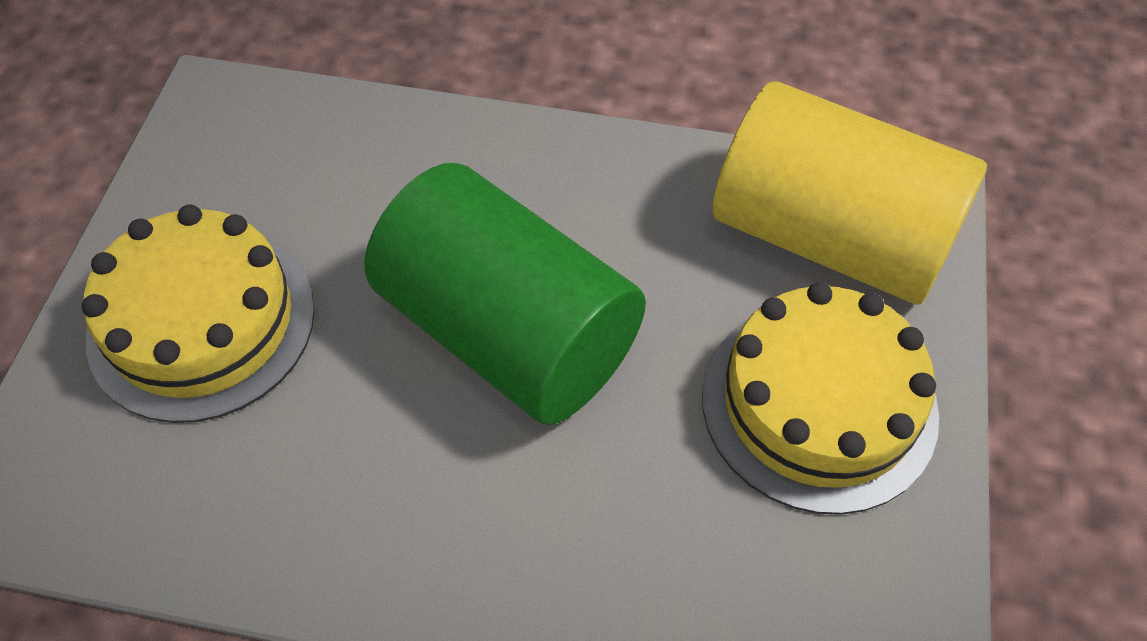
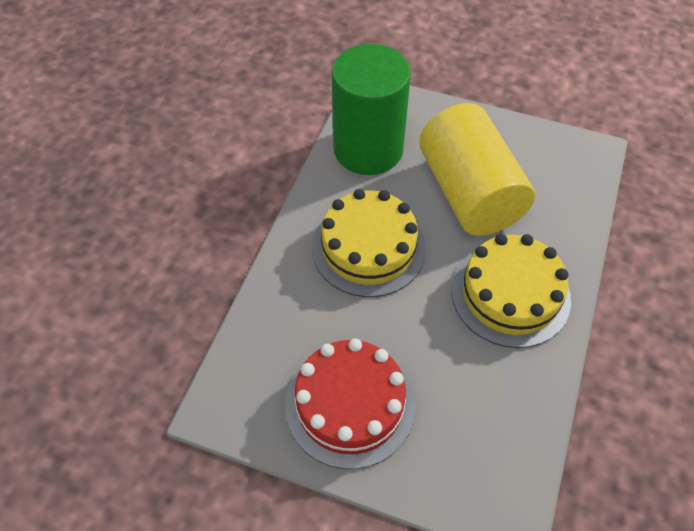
red cake: 0 -> 1

